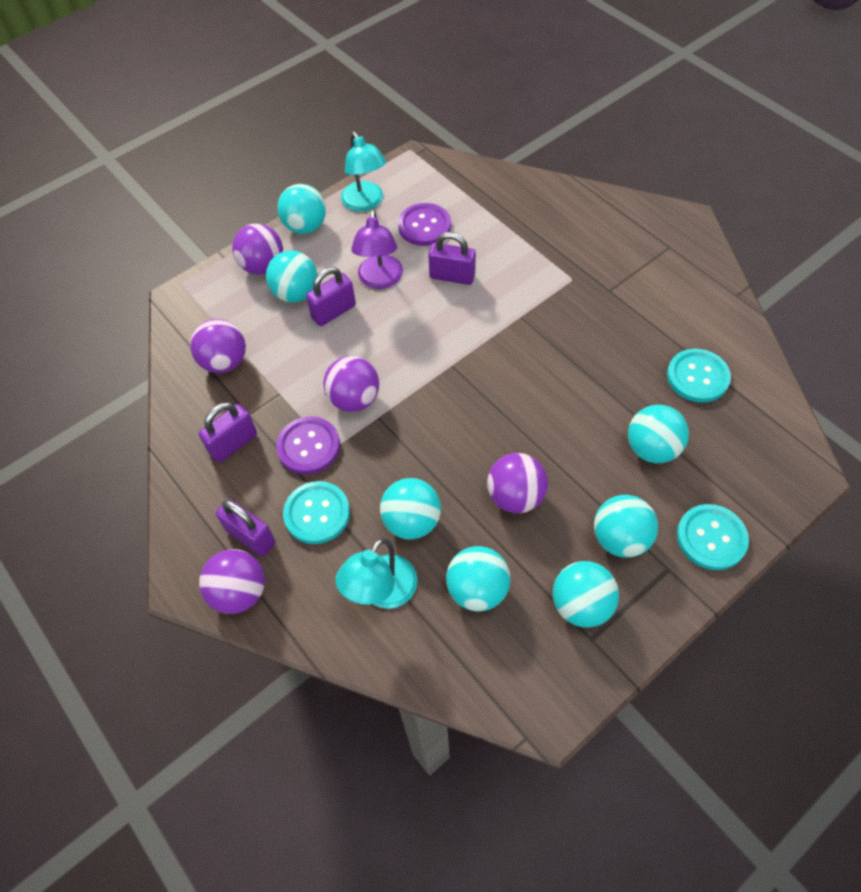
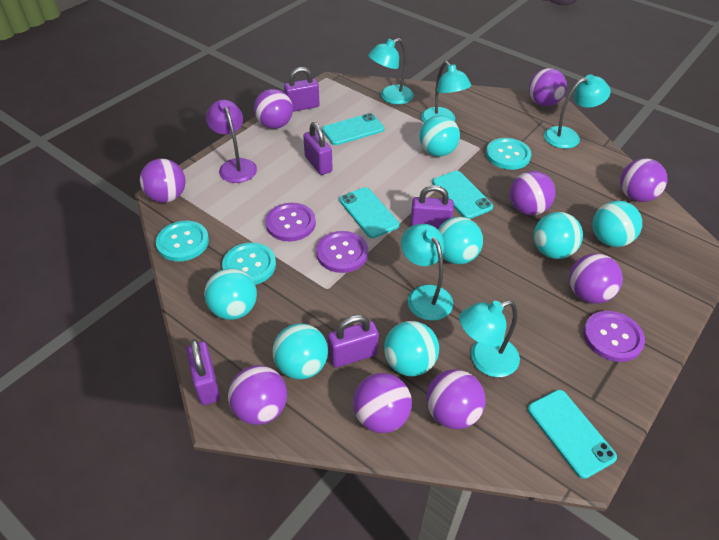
purple ball: 5 -> 9
purple button: 2 -> 3
purple padlock: 4 -> 5
turquoise lamp: 2 -> 5
turquoise phone: 0 -> 4

